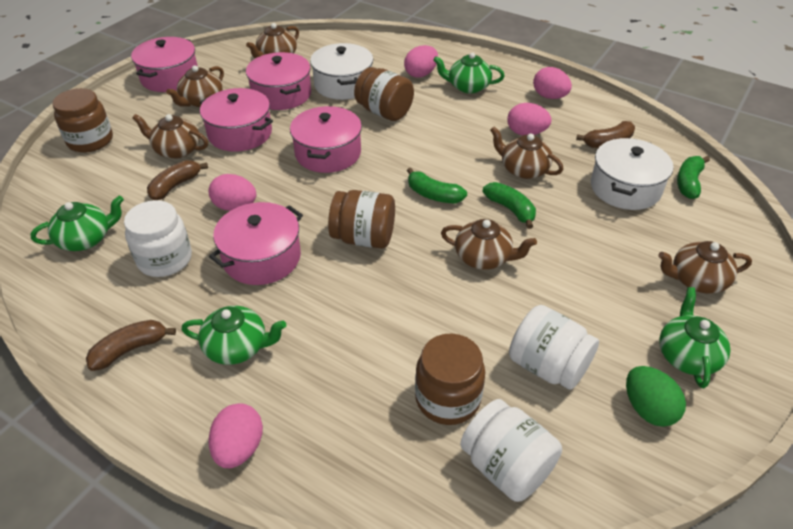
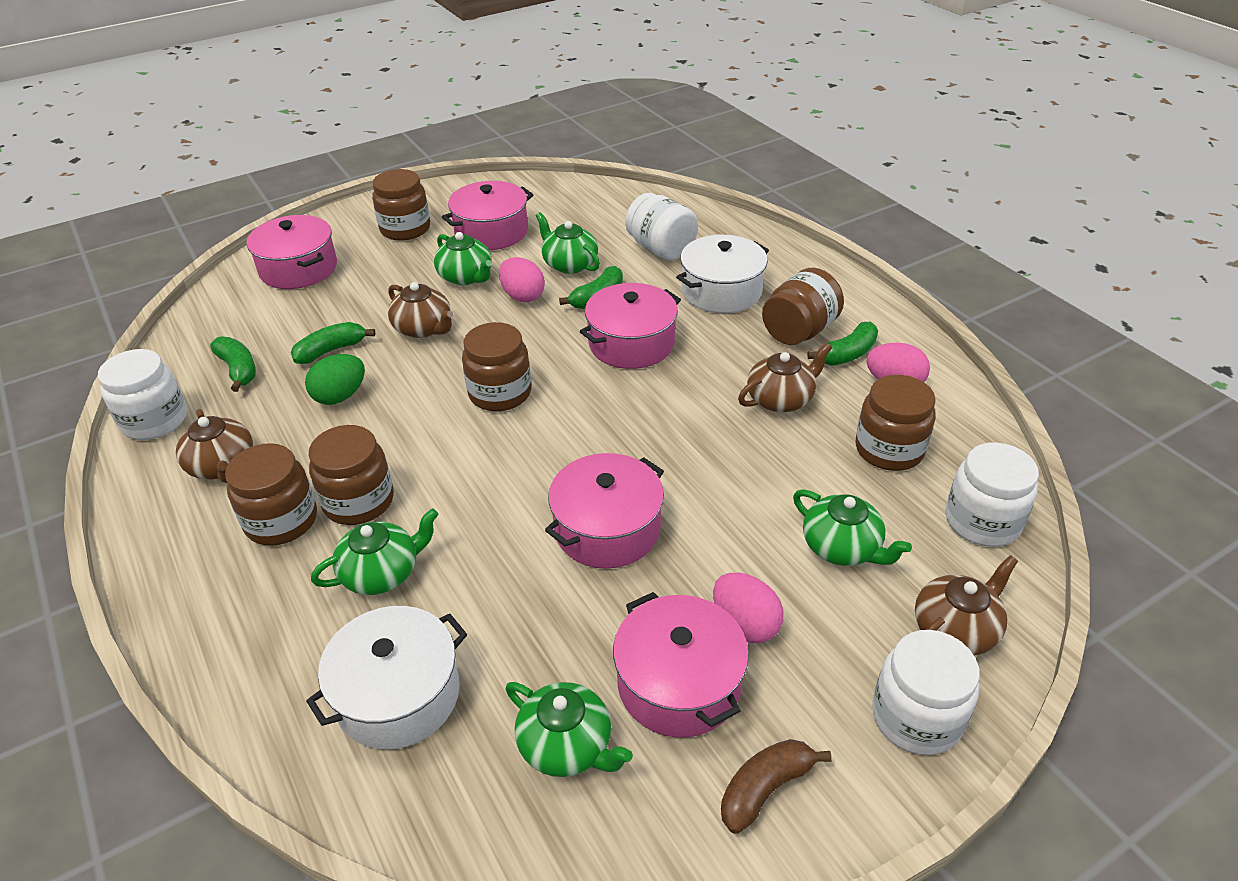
brown banana: 3 -> 1
brown jar: 4 -> 6
brown teapot: 6 -> 4
green banana: 3 -> 4
green teapot: 4 -> 5
pink egg: 5 -> 3
white jar: 3 -> 4

